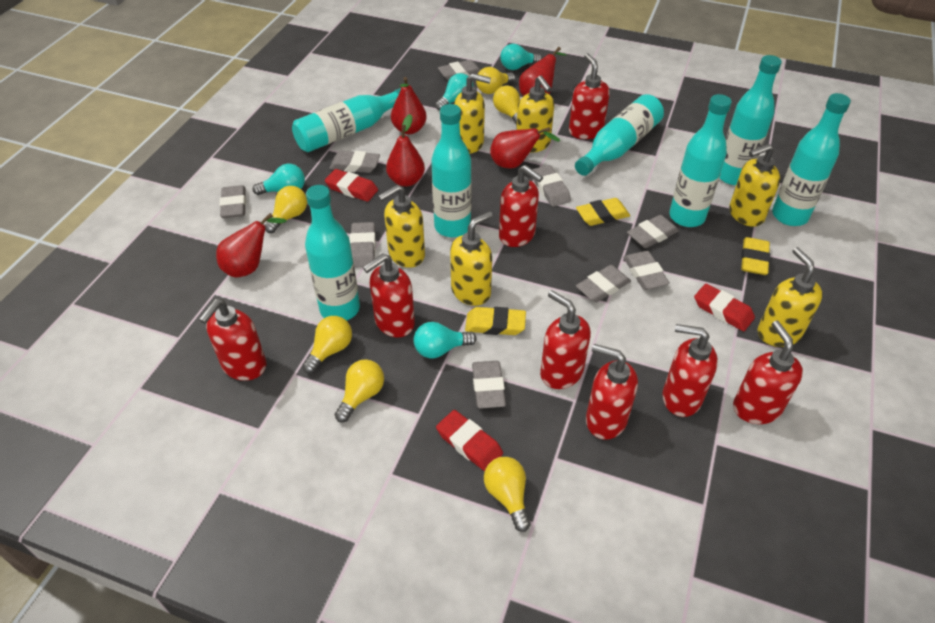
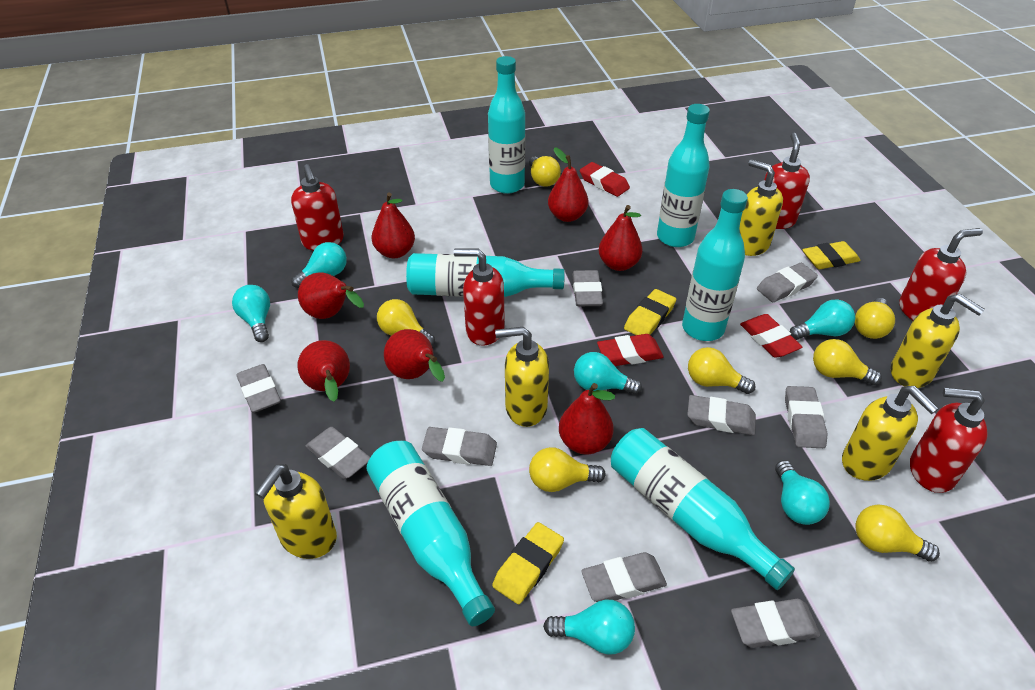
red pear: 5 -> 7
red soap dispenser: 8 -> 5
turquoise bottle: 7 -> 6
turquoise light bulb: 4 -> 6
yellow light bulb: 6 -> 7
yellow soap dispenser: 6 -> 5

